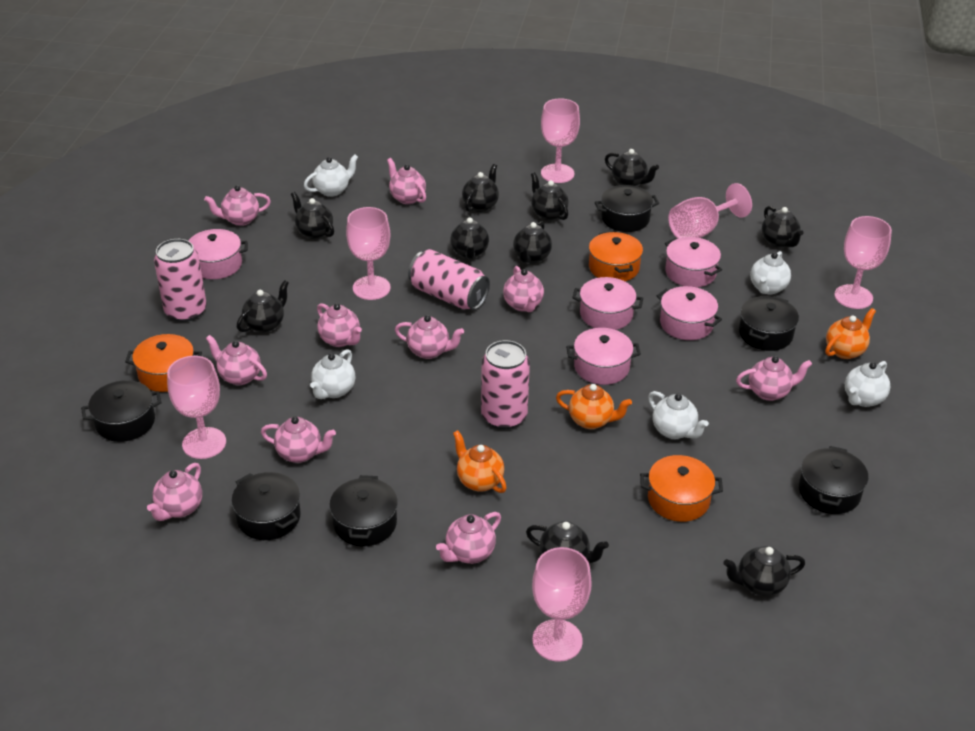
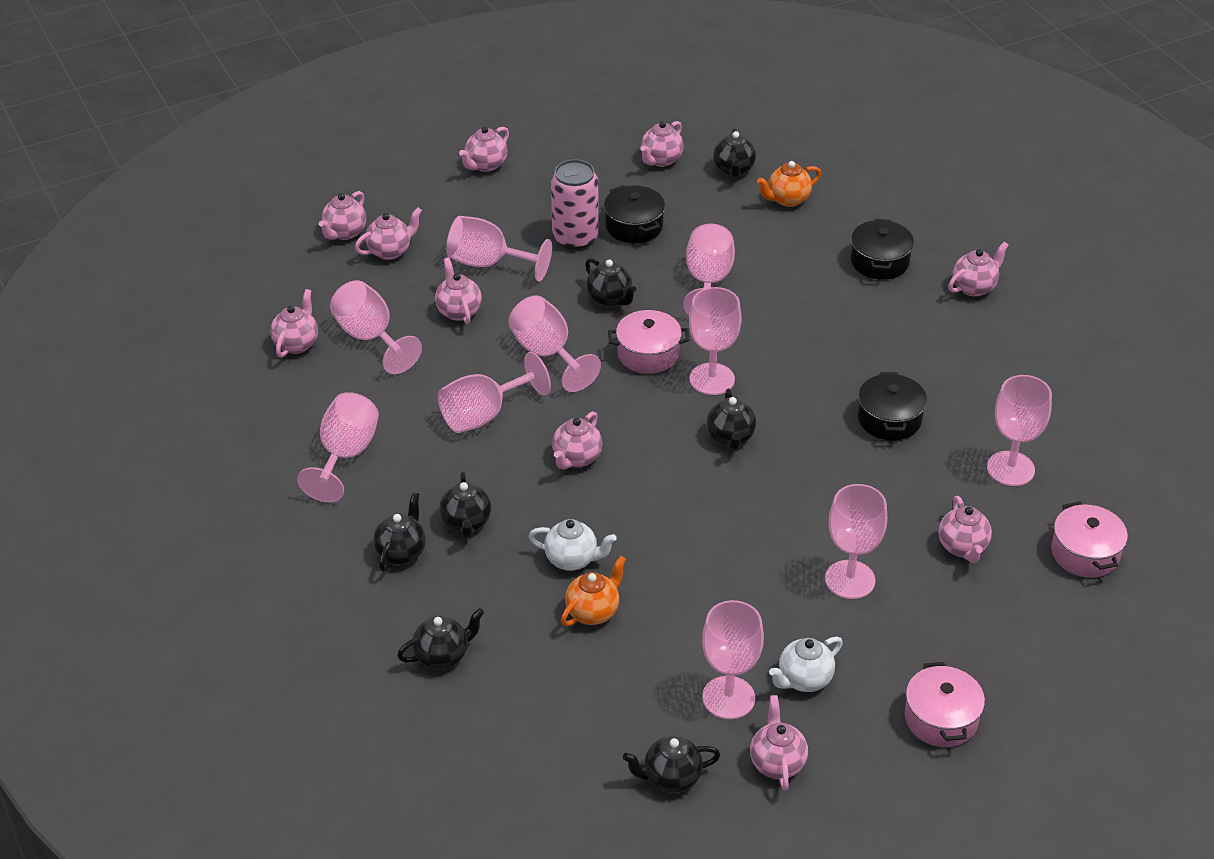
black pot: 6 -> 3
black teapot: 10 -> 7
orange pot: 3 -> 0
orange teapot: 3 -> 2
pink can: 3 -> 1
pink goblet: 6 -> 10
pink pot: 5 -> 3
white teapot: 5 -> 2

